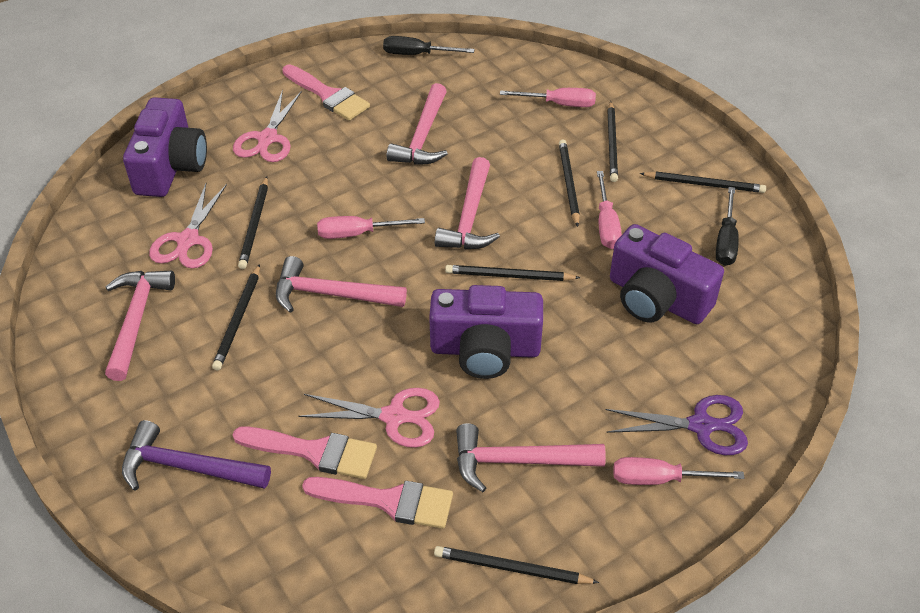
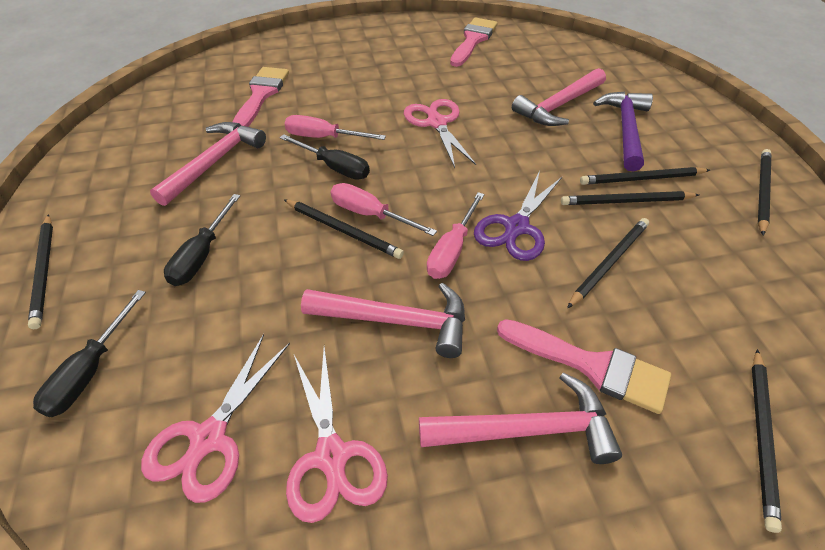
black screwdriver: 2 -> 3
pink hammer: 5 -> 4
pink screwdriver: 4 -> 3
purple camera: 3 -> 0

